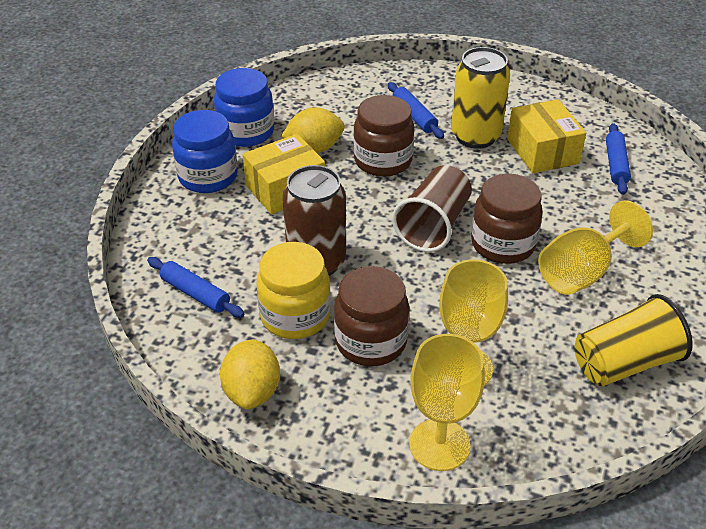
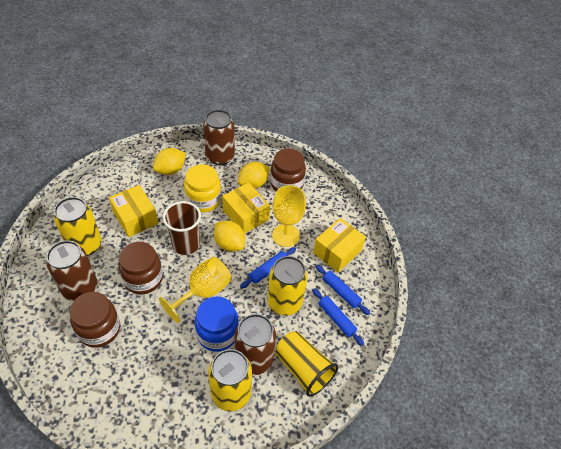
blue jar: 2 -> 1
brown can: 1 -> 3
yellow box: 2 -> 3
yellow can: 1 -> 3
yellow goblet: 3 -> 2
yellow lemon: 2 -> 3

